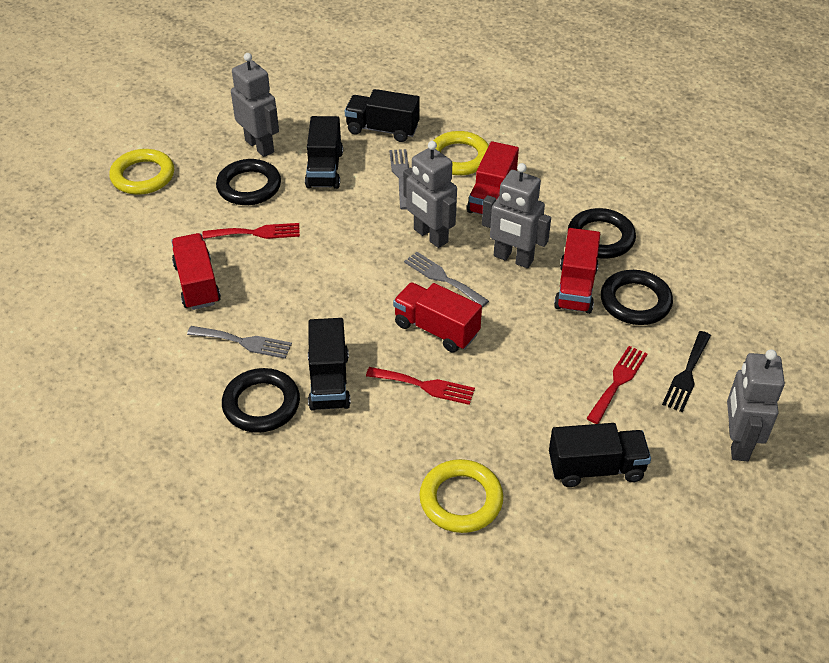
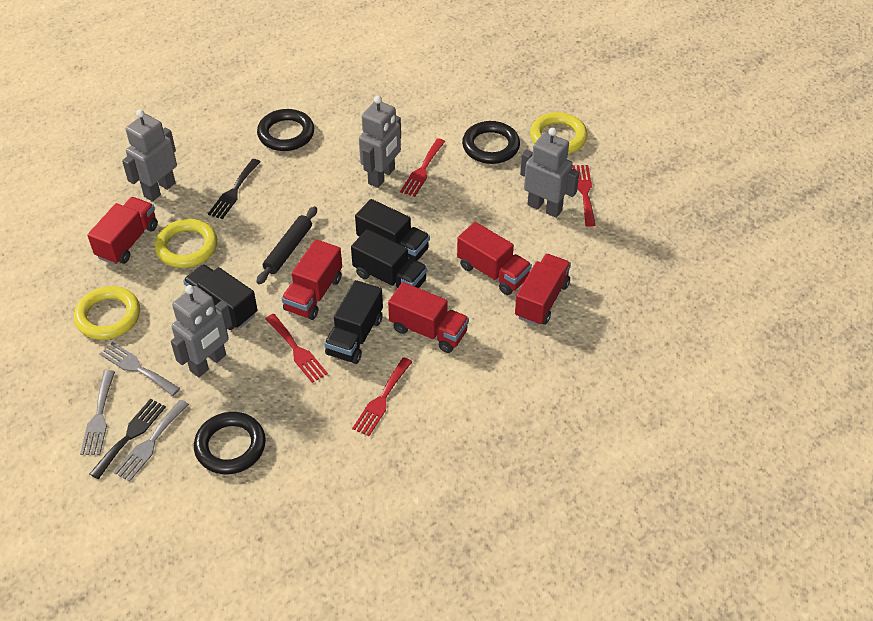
black fork: 1 -> 2
black ring: 4 -> 3
black rolling pin: 0 -> 1
red fork: 3 -> 4
red truck: 4 -> 5

